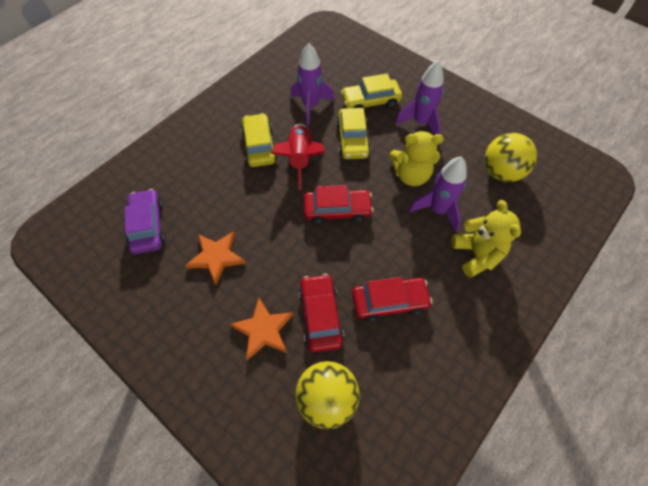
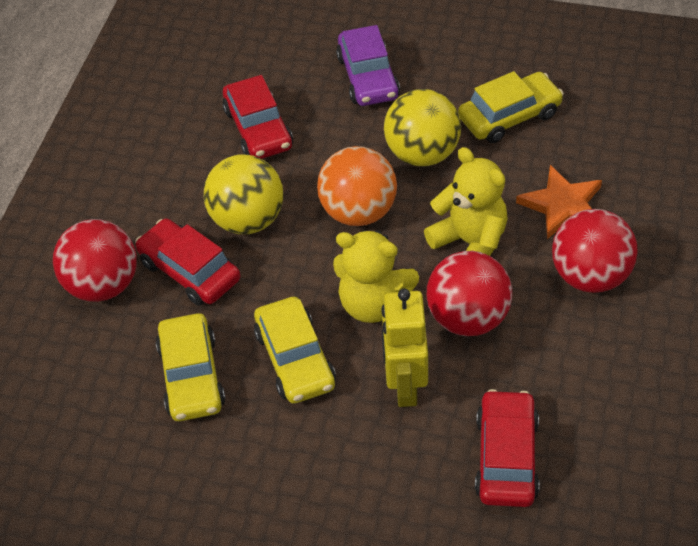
orange ball: 0 -> 1
orange star: 2 -> 1
purple rocket: 3 -> 0
red ball: 0 -> 3
red rocket: 1 -> 0
yellow robot: 0 -> 1

